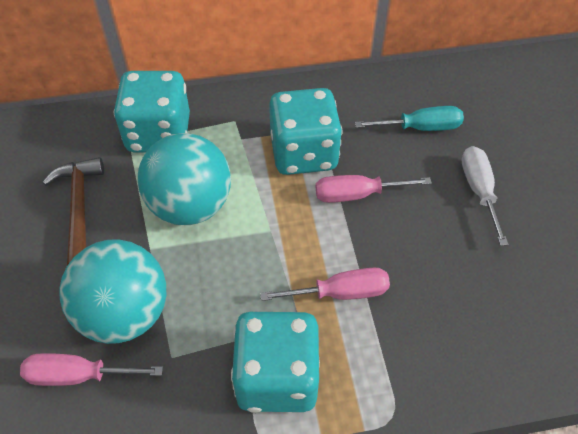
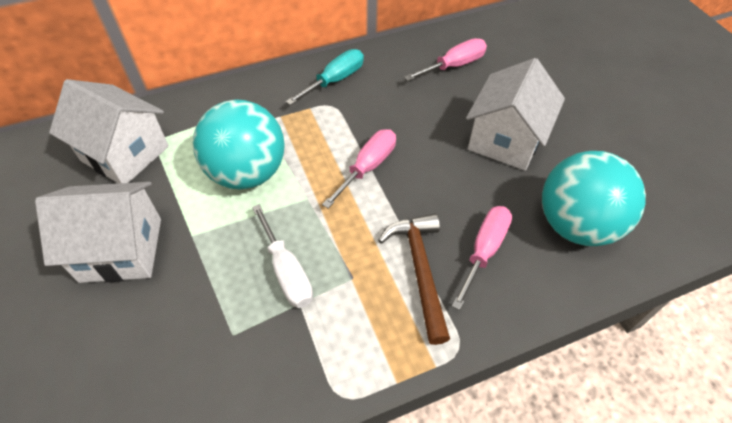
turquoise dice: 3 -> 0
white house: 0 -> 3

